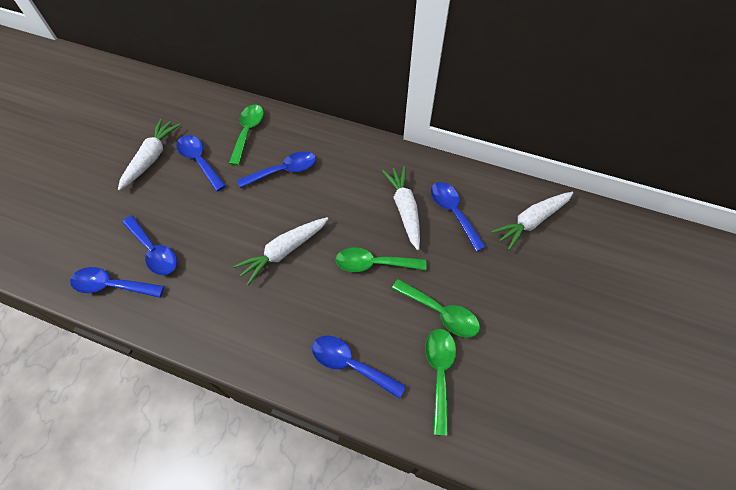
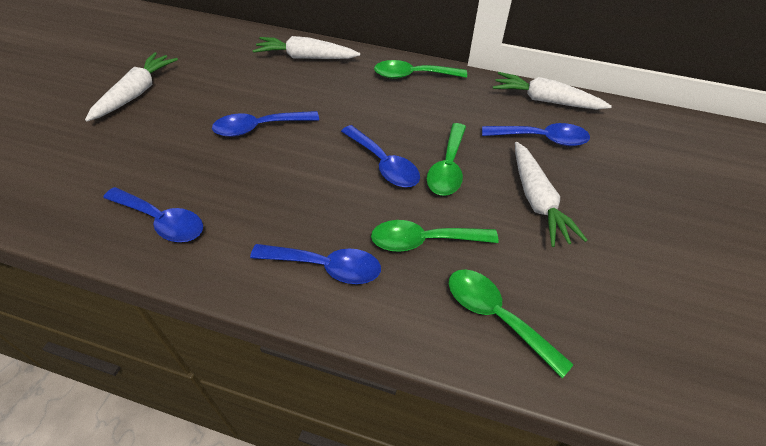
blue spoon: 6 -> 5

